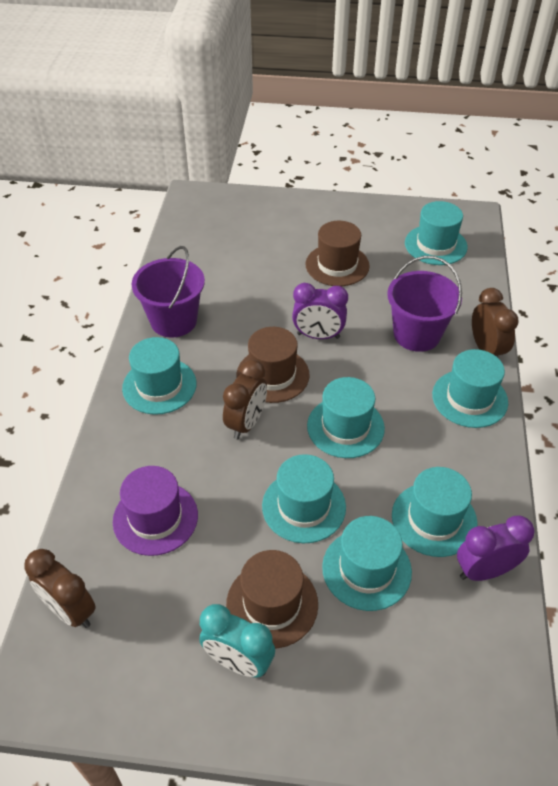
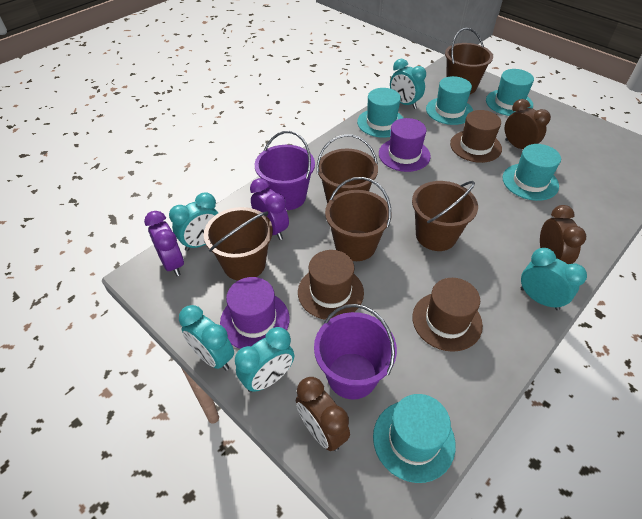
brown bucket: 0 -> 5
purple hat: 1 -> 2
turquoise clock: 1 -> 5
turquoise hat: 7 -> 5

